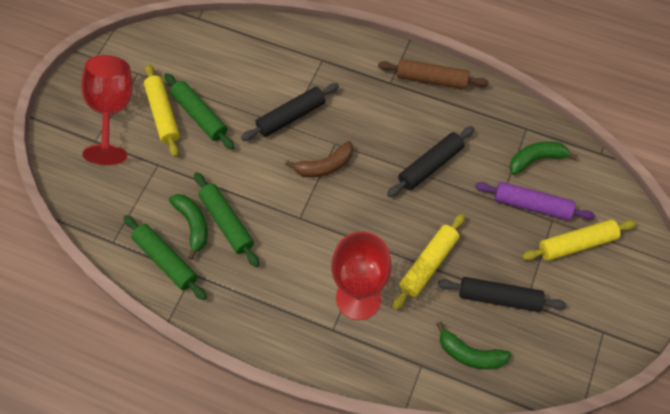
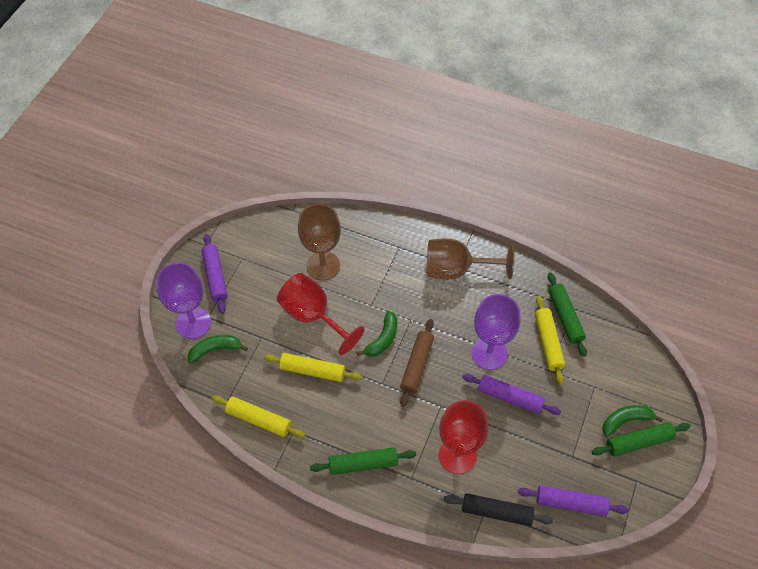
black rolling pin: 3 -> 1
brown banana: 1 -> 0
brown goblet: 0 -> 2
purple goblet: 0 -> 2
purple rolling pin: 1 -> 3

